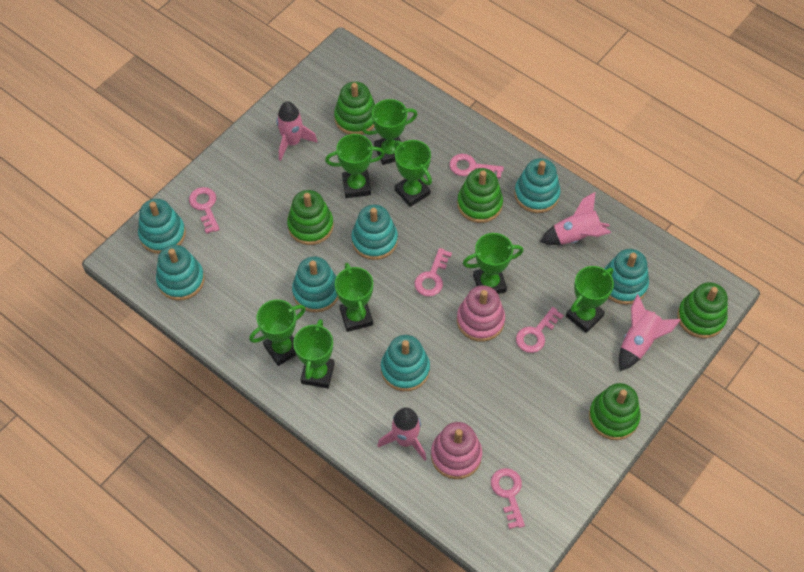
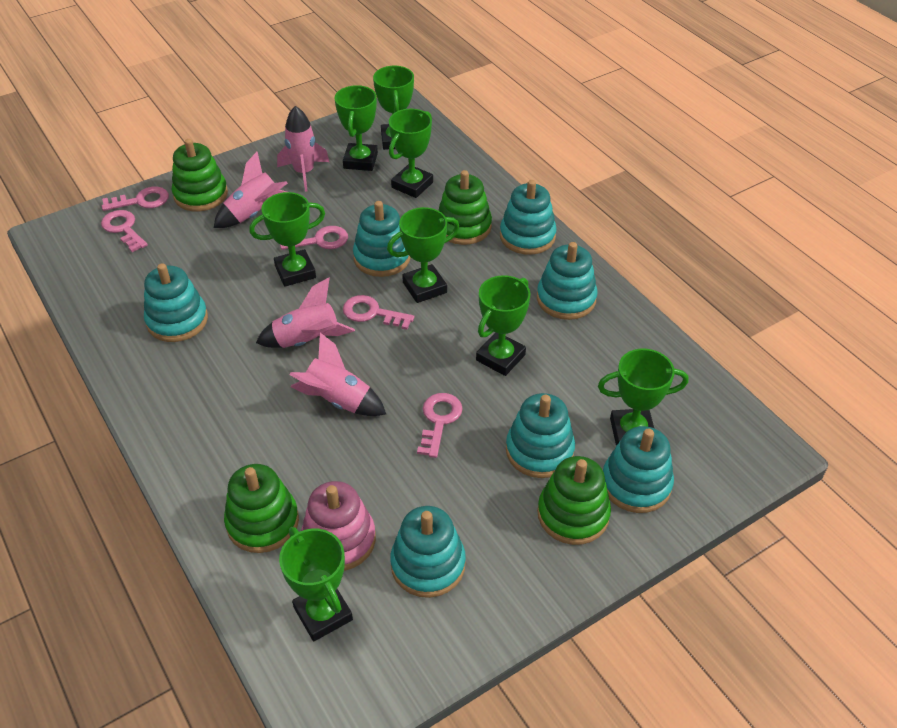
green stacking toy: 5 -> 4
pink stacking toy: 2 -> 1

